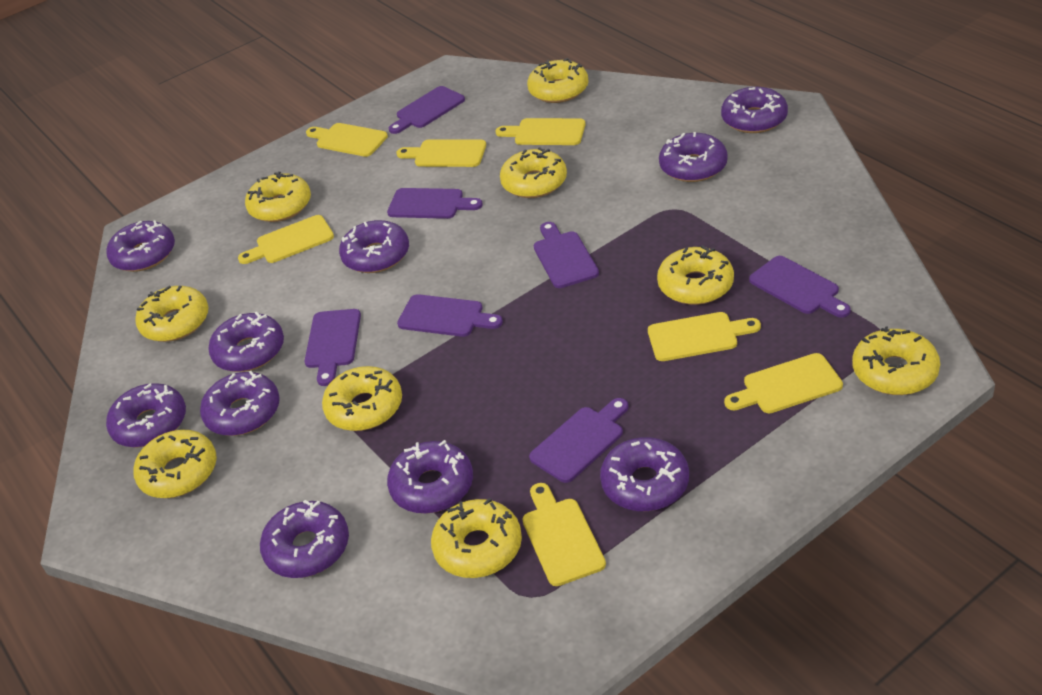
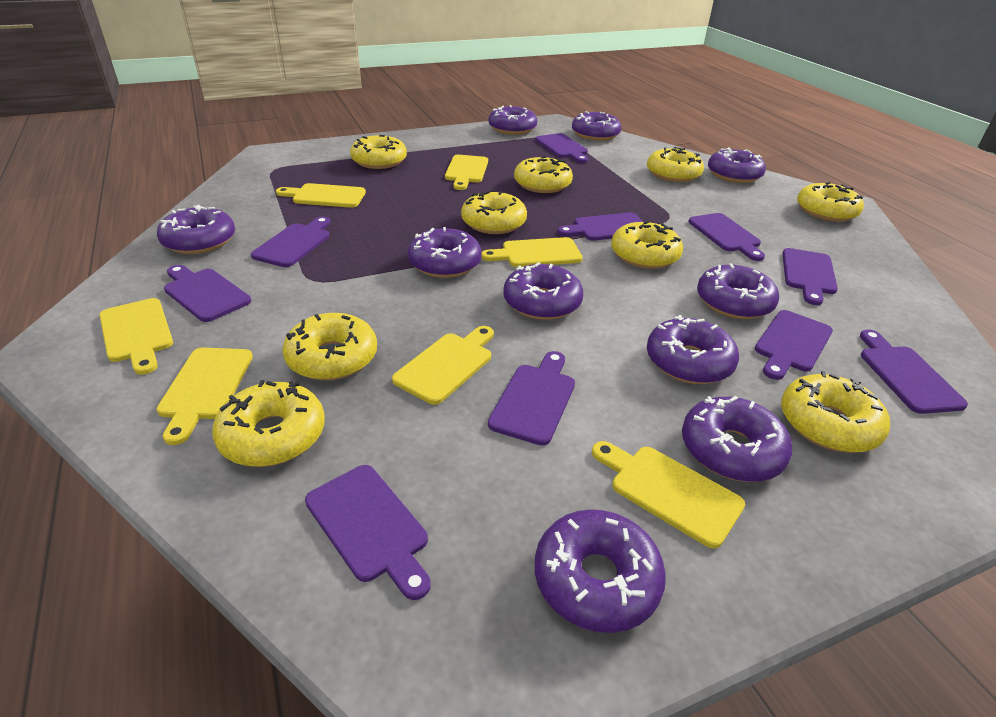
purple cutting board: 7 -> 10

